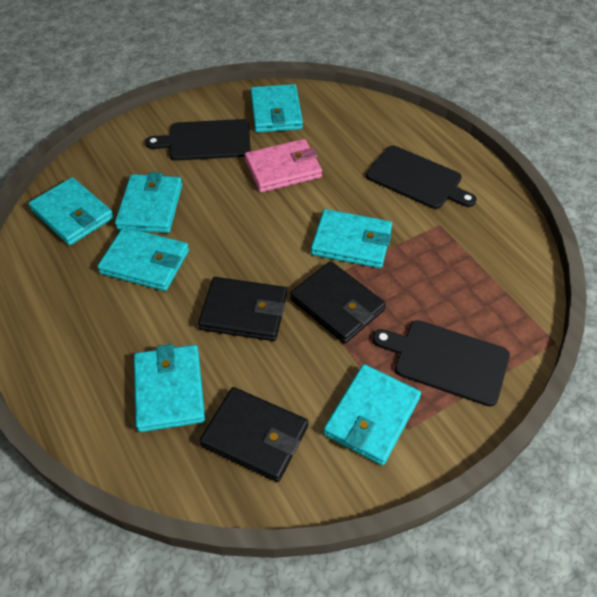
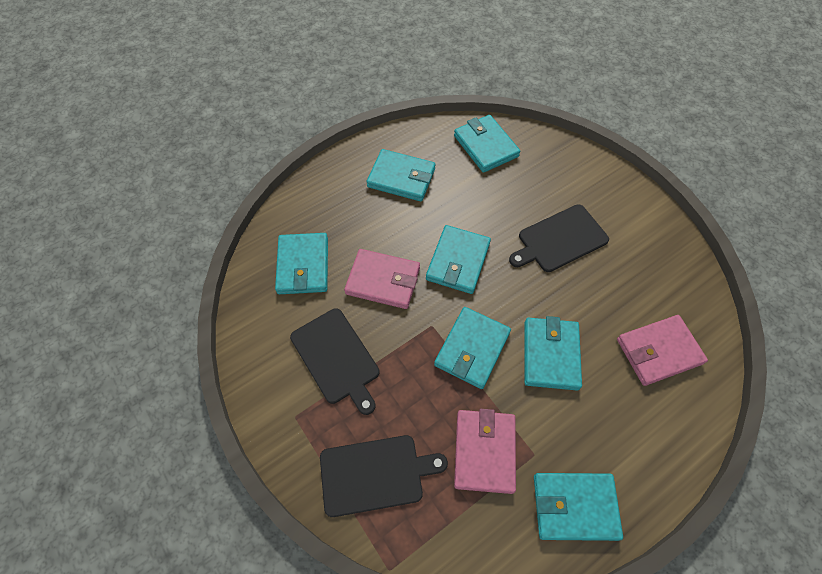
black wallet: 3 -> 0
pink wallet: 1 -> 3

